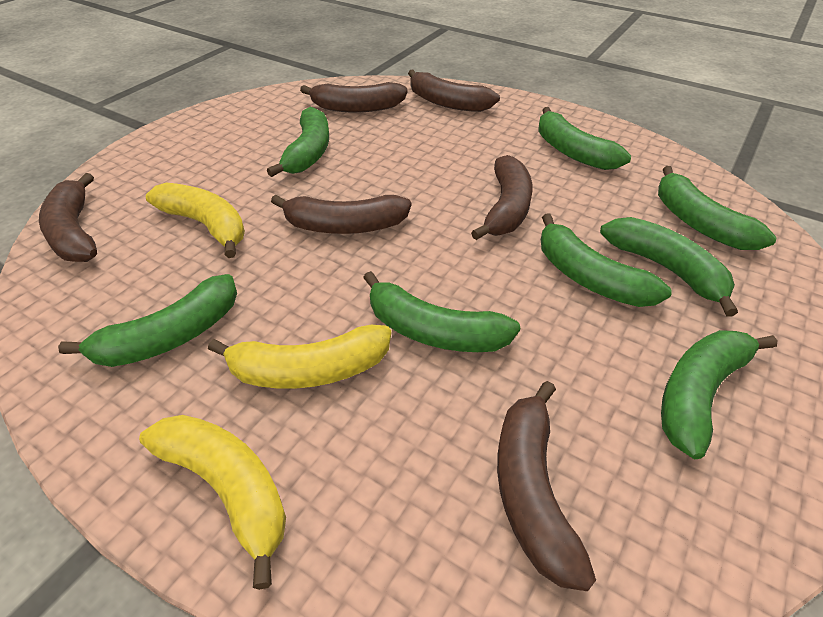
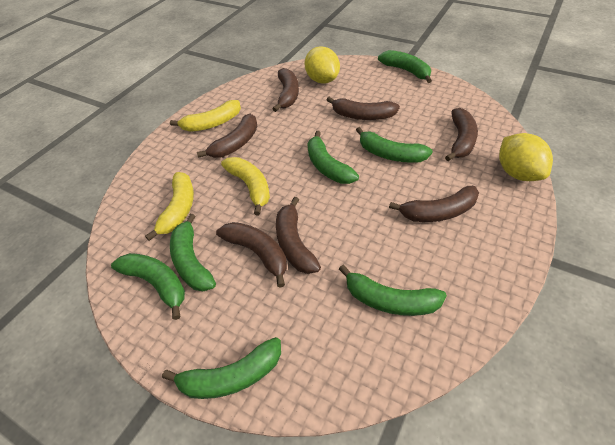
brown banana: 6 -> 7
green banana: 8 -> 7
yellow lemon: 0 -> 2

